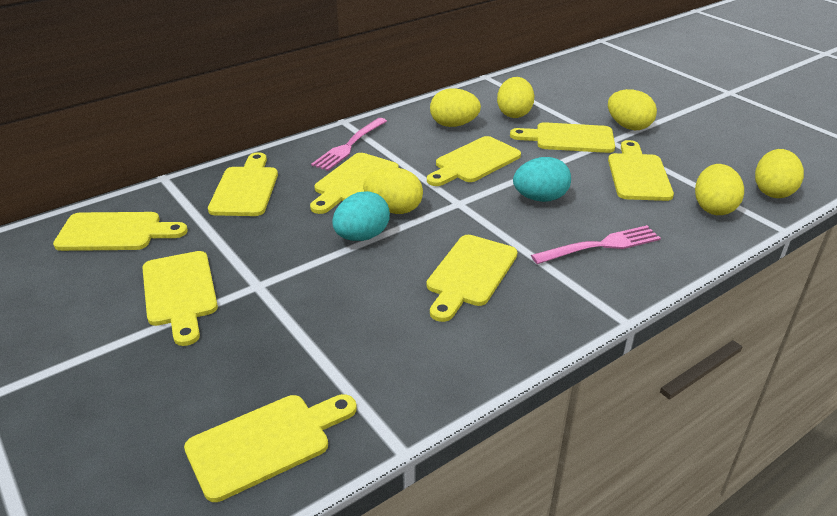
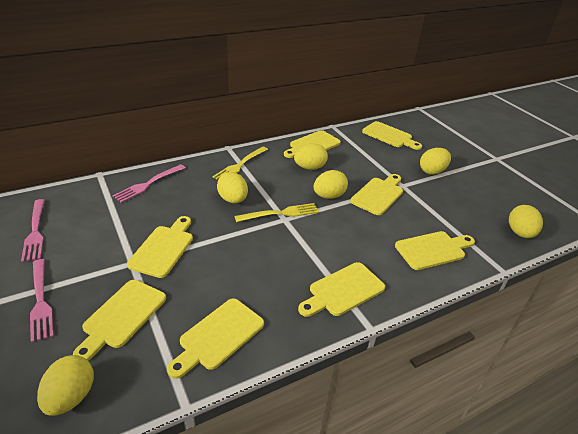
pink fork: 2 -> 3
turquoise egg: 2 -> 0
yellow cutting board: 9 -> 8
yellow fork: 0 -> 2

